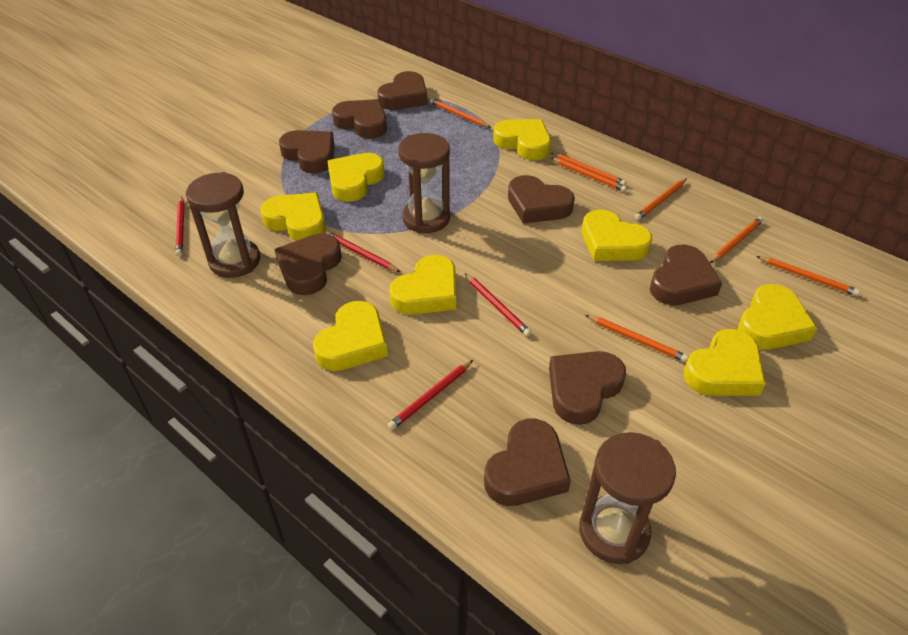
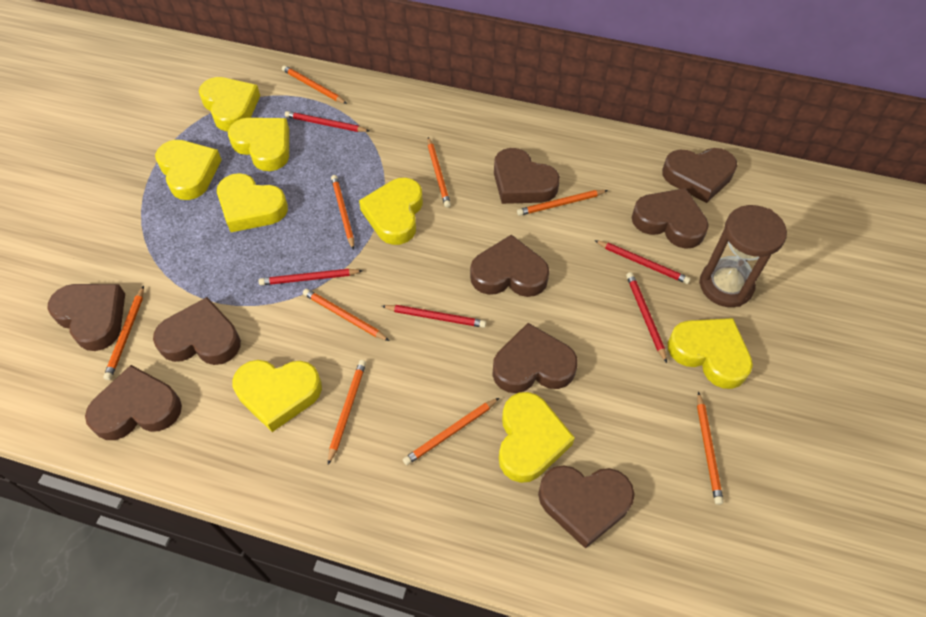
brown heart: 8 -> 9
brown hourglass: 3 -> 1
orange pencil: 7 -> 9
red pencil: 4 -> 5

